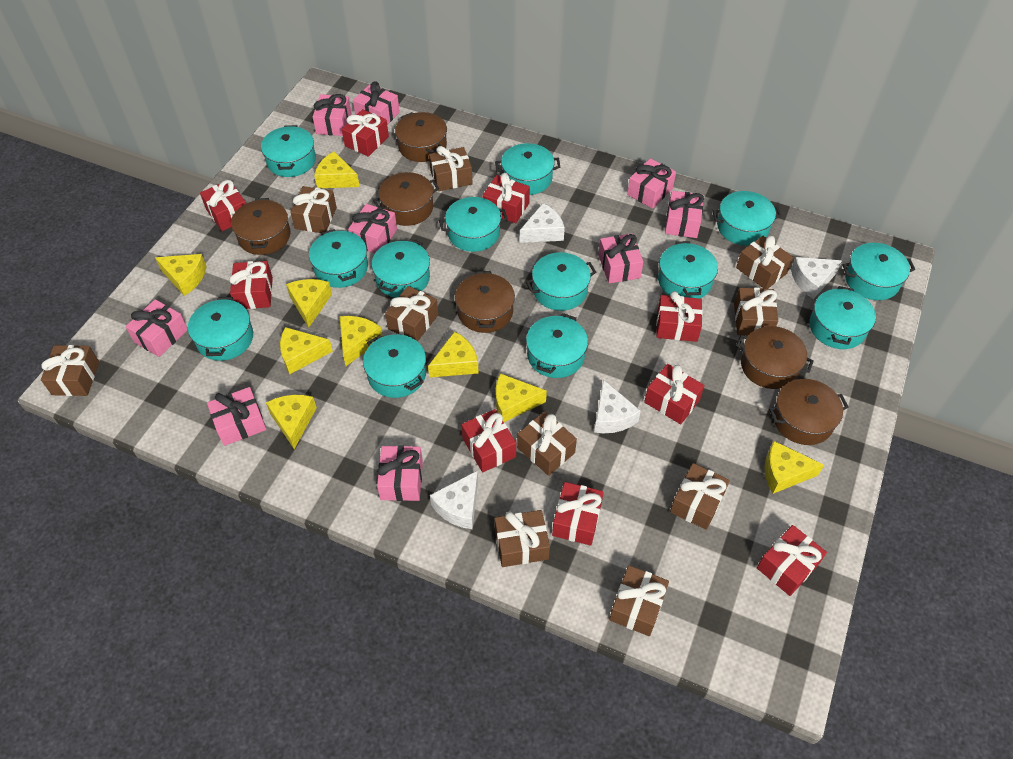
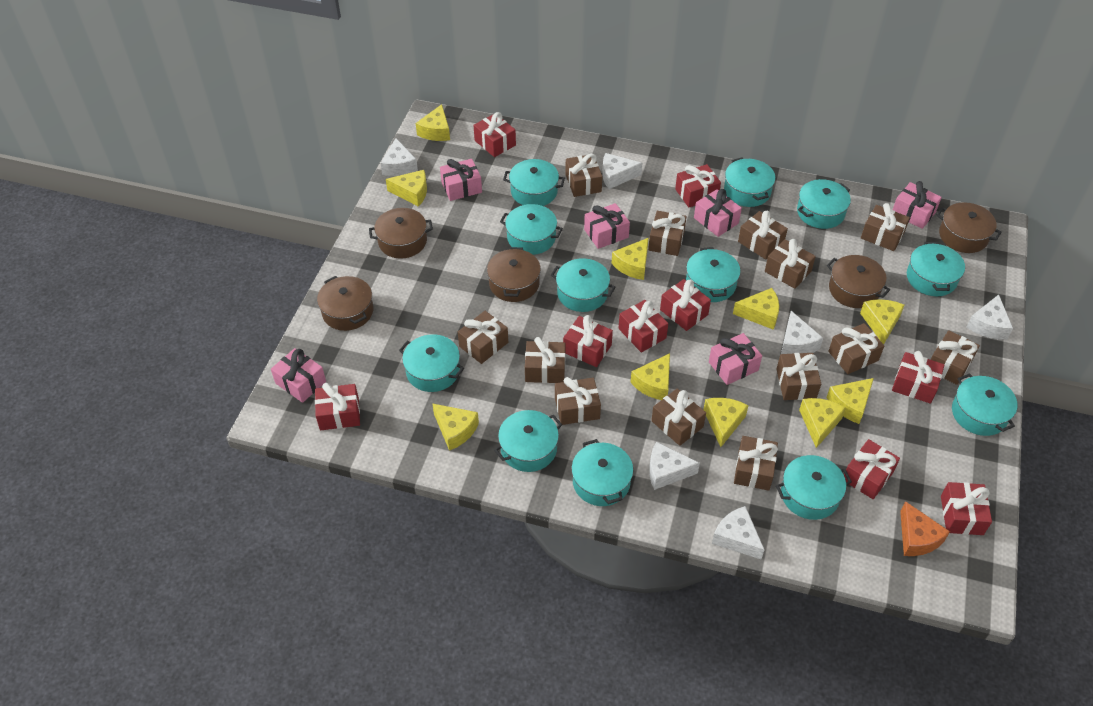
brown gift: 10 -> 13
brown pot: 6 -> 5
orange cheese: 0 -> 1
pink gift: 9 -> 6
turquoise pot: 13 -> 12
white cheese: 4 -> 6
yellow cheese: 9 -> 10

